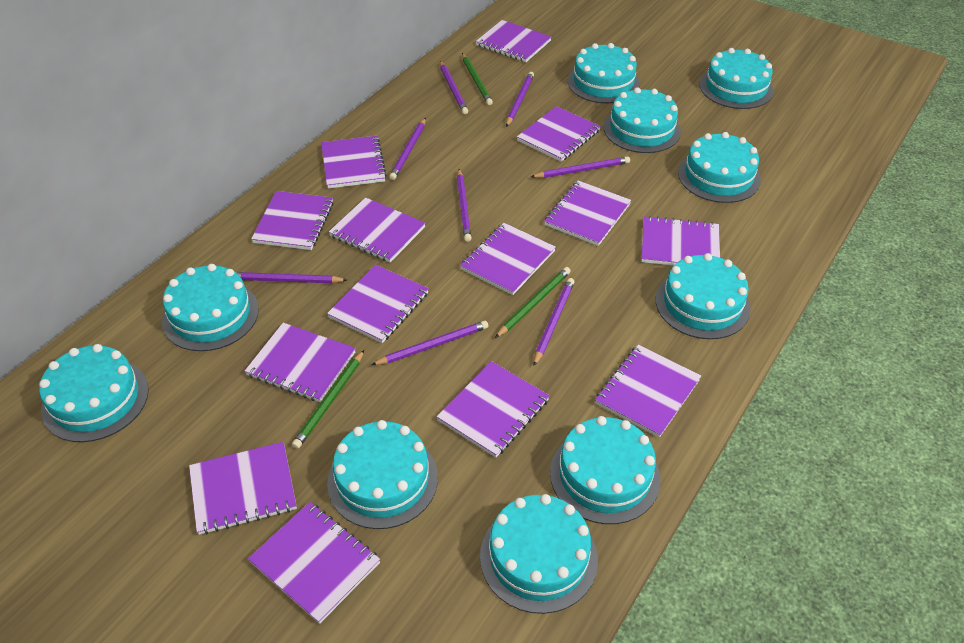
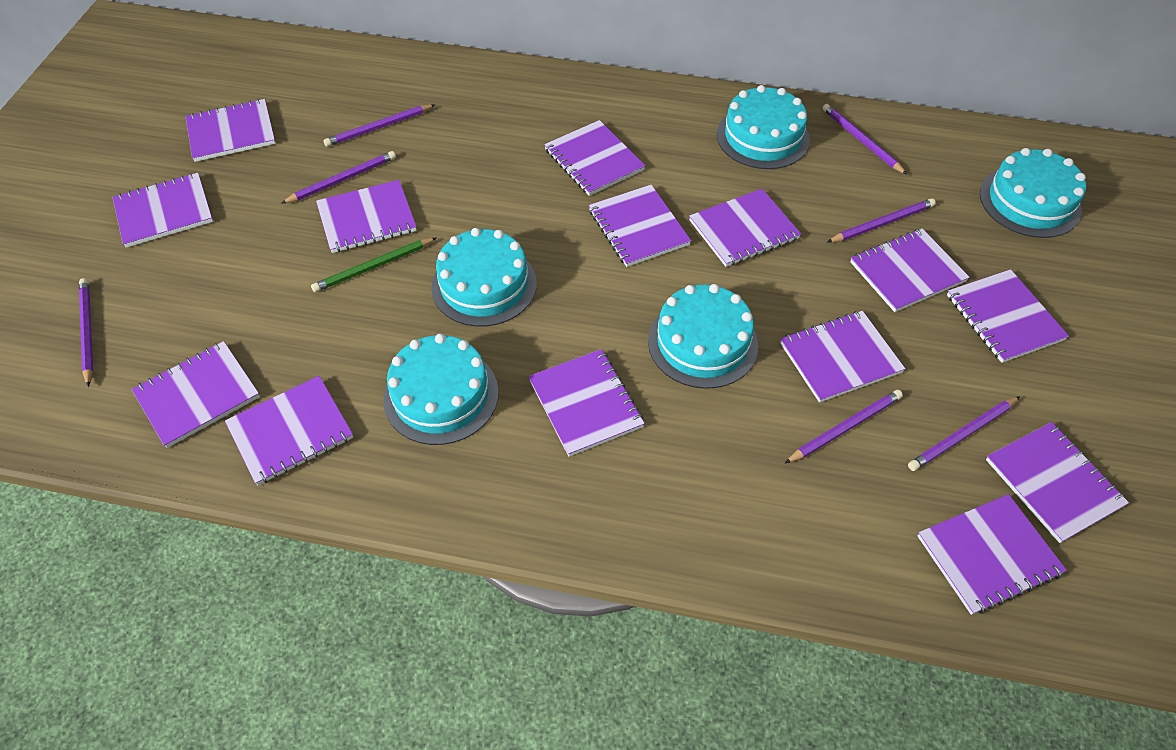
green pencil: 3 -> 1
purple pencil: 8 -> 7
turquoise cake: 10 -> 5

